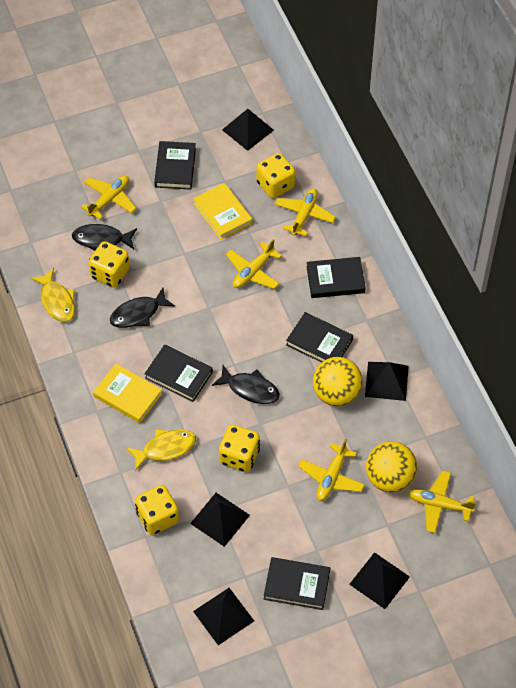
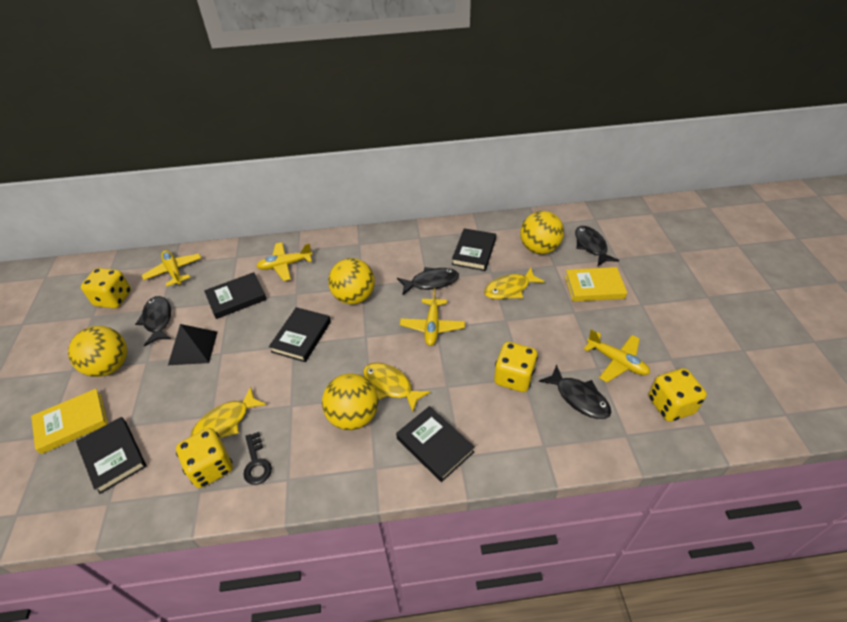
black fish: 3 -> 4
black key: 0 -> 1
black pyramid: 5 -> 1
yellow ball: 2 -> 4
yellow fish: 2 -> 3
yellow plane: 5 -> 4

